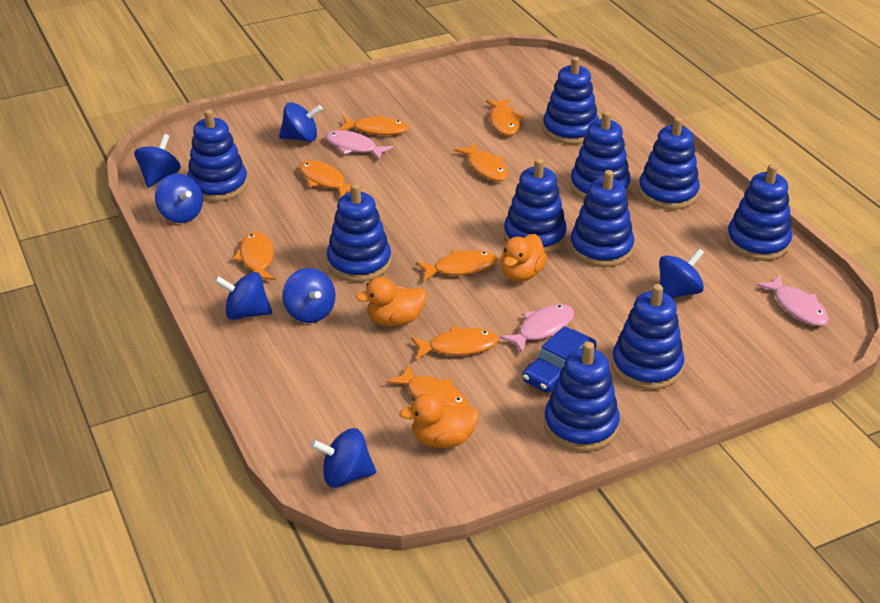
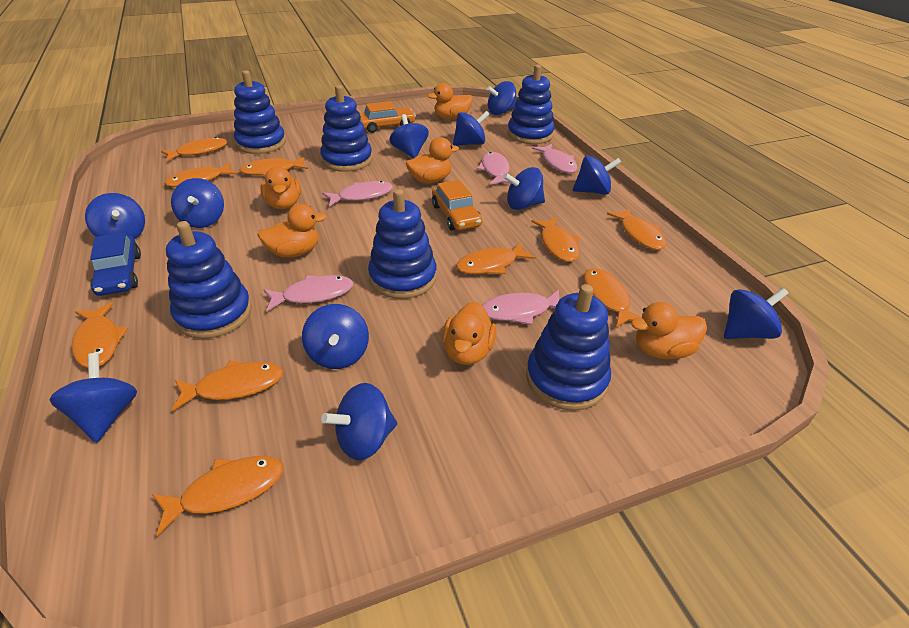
blue spinning top: 7 -> 11
blue stacking toy: 10 -> 6
orange car: 0 -> 2
orange duck: 3 -> 6
orange fish: 8 -> 10
pink fish: 3 -> 5

